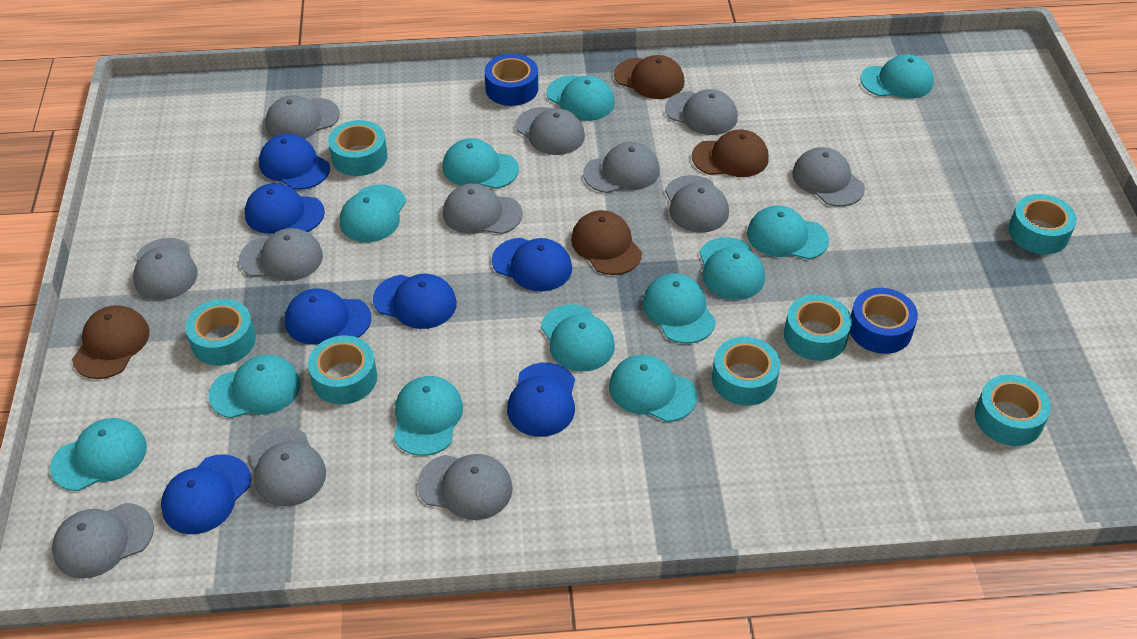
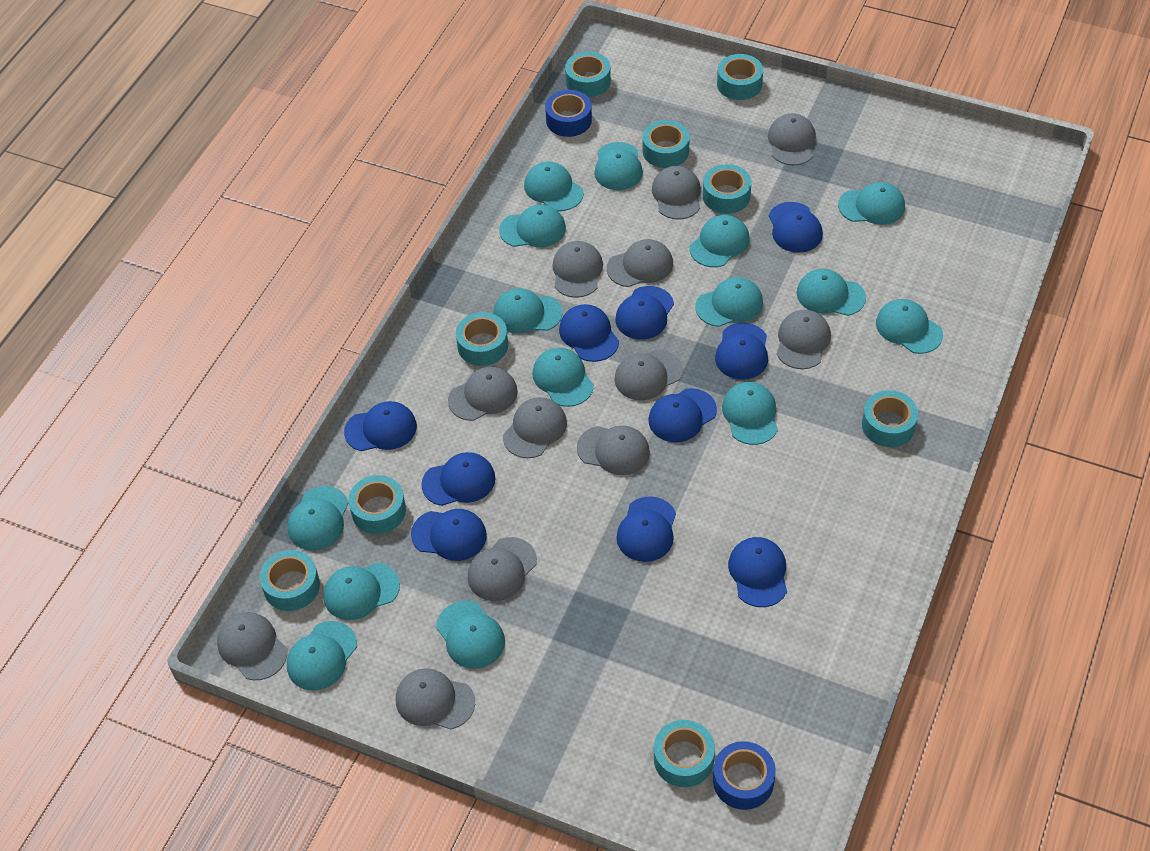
blue cap: 7 -> 10
brown cap: 4 -> 0
turquoise cap: 12 -> 15
turquoise tape: 7 -> 9

